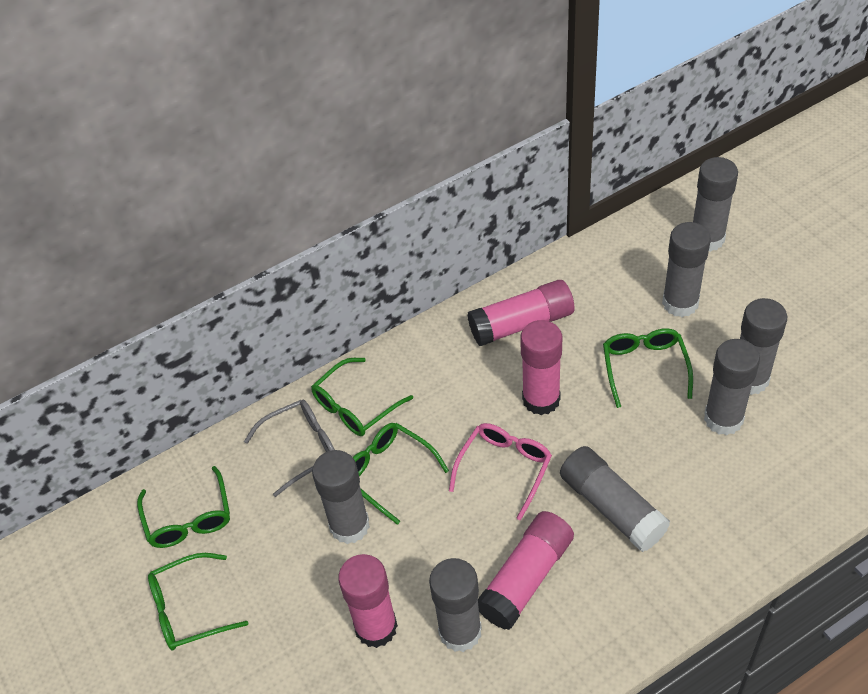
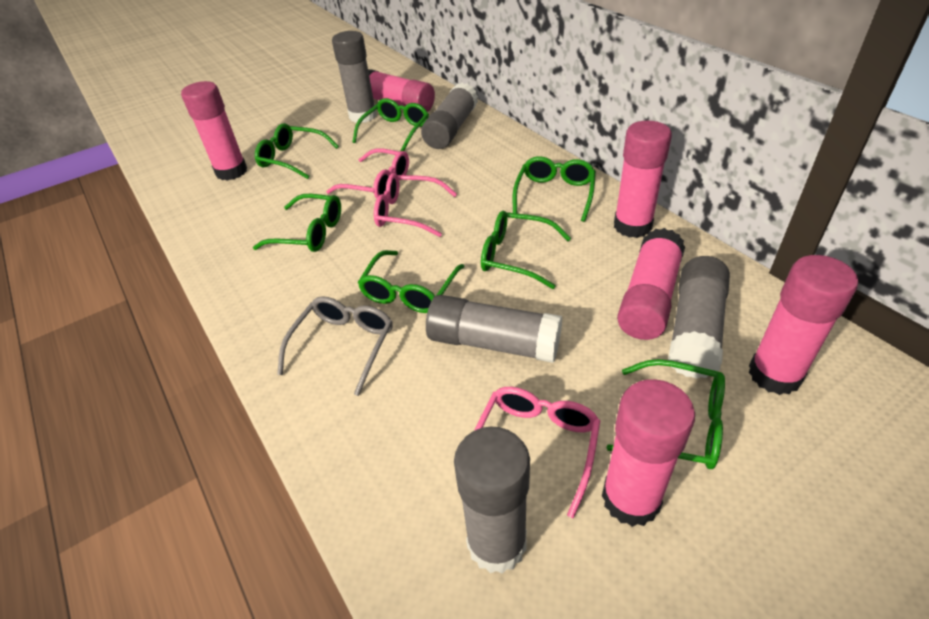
green glasses: 5 -> 7
grey glue stick: 7 -> 5
pink glasses: 1 -> 3
pink glue stick: 4 -> 6

